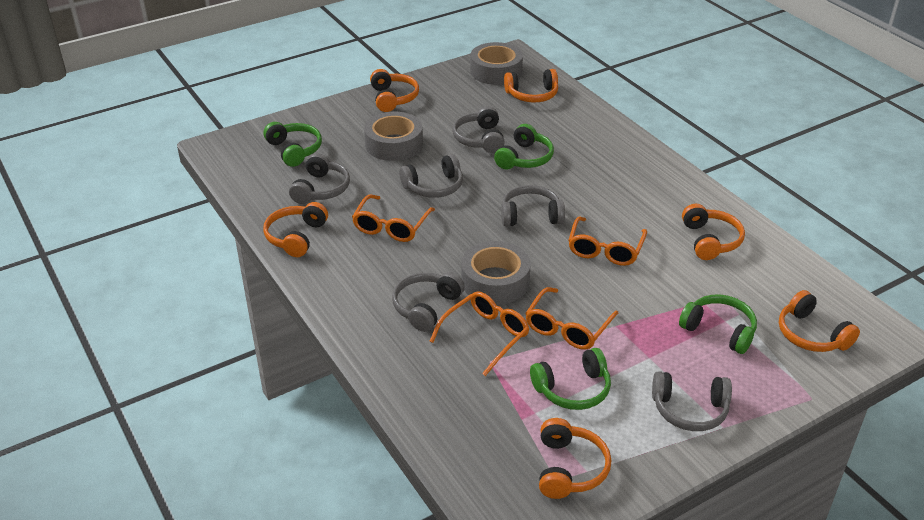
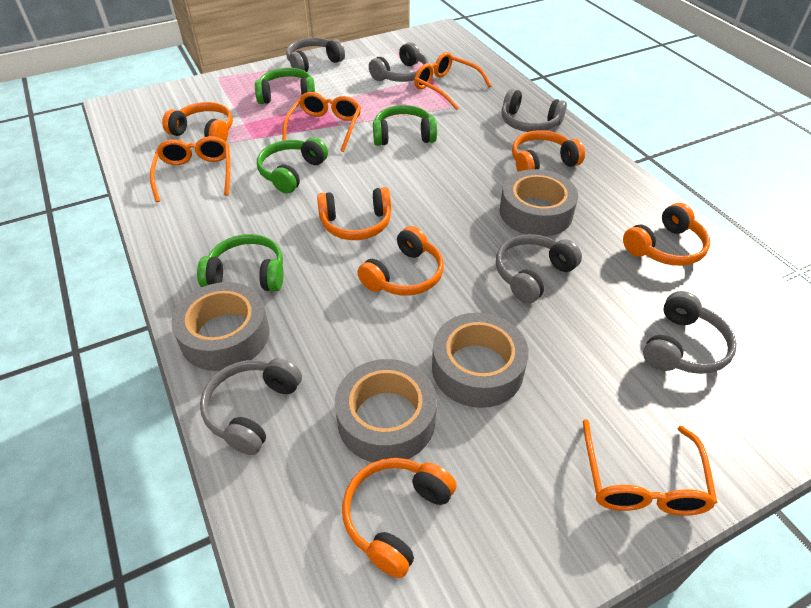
grey tape: 3 -> 4

